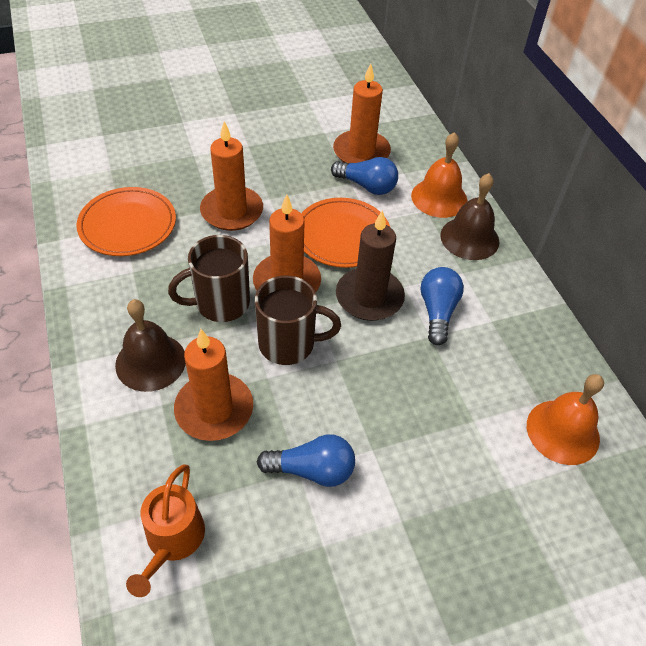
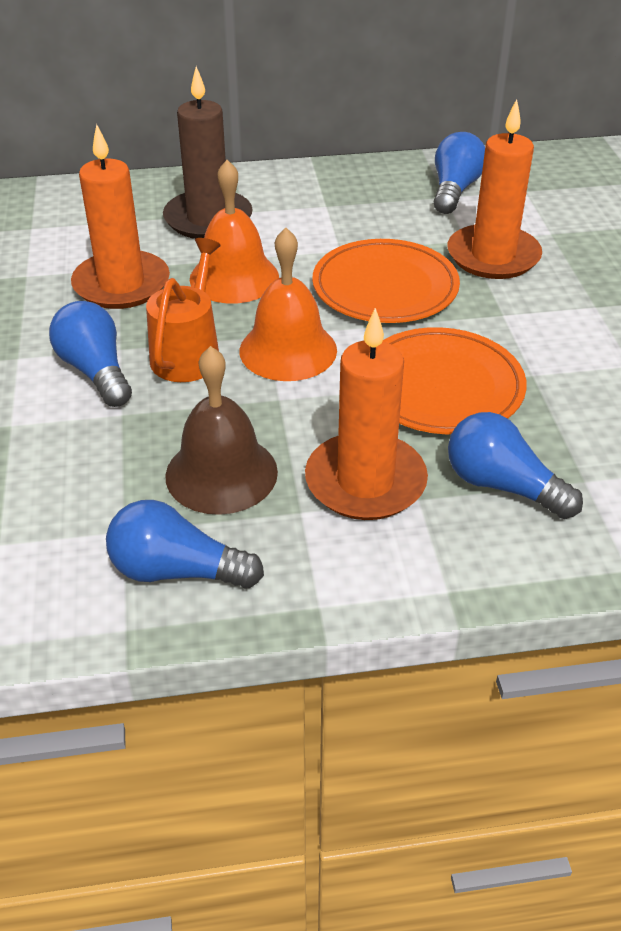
blue light bulb: 3 -> 4
brown bell: 2 -> 1
brown mug: 2 -> 0
orange candle: 4 -> 3

